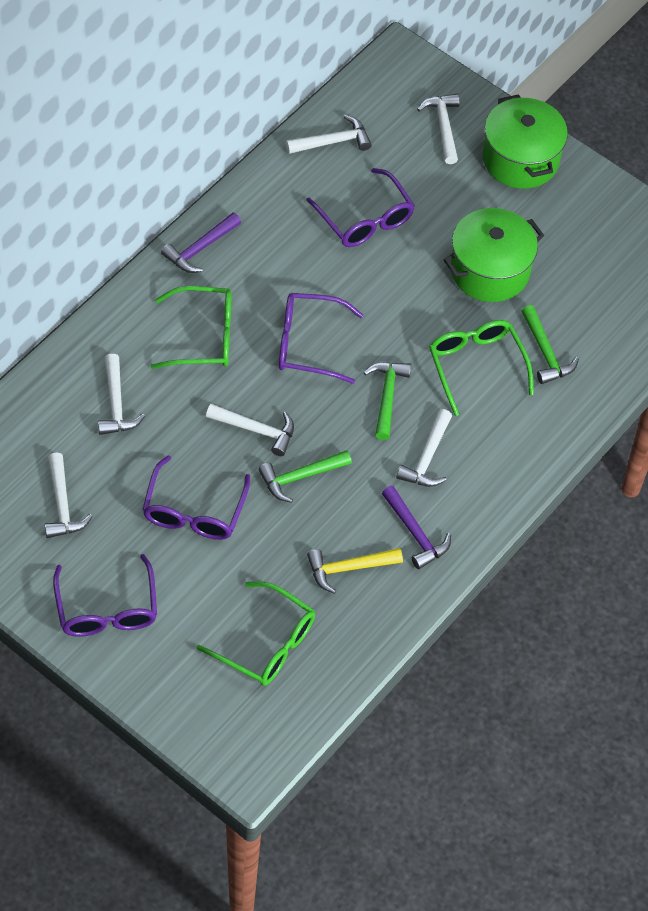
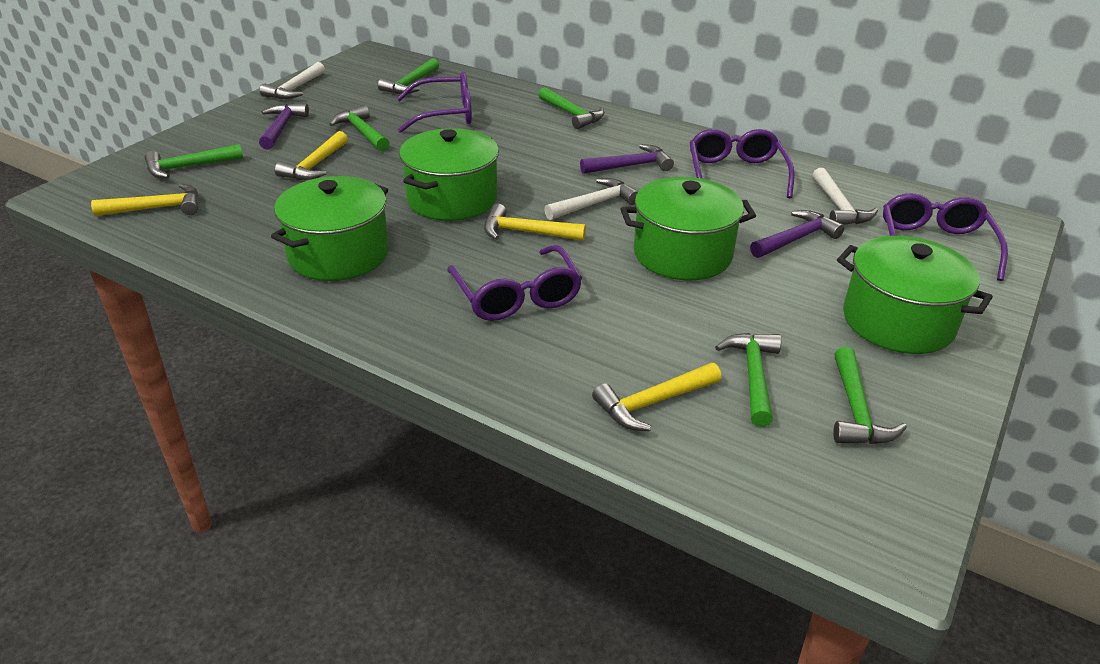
green glasses: 3 -> 0
green hammer: 3 -> 6
green pot: 2 -> 4
purple hammer: 2 -> 3
white hammer: 6 -> 3
yellow hammer: 1 -> 4

